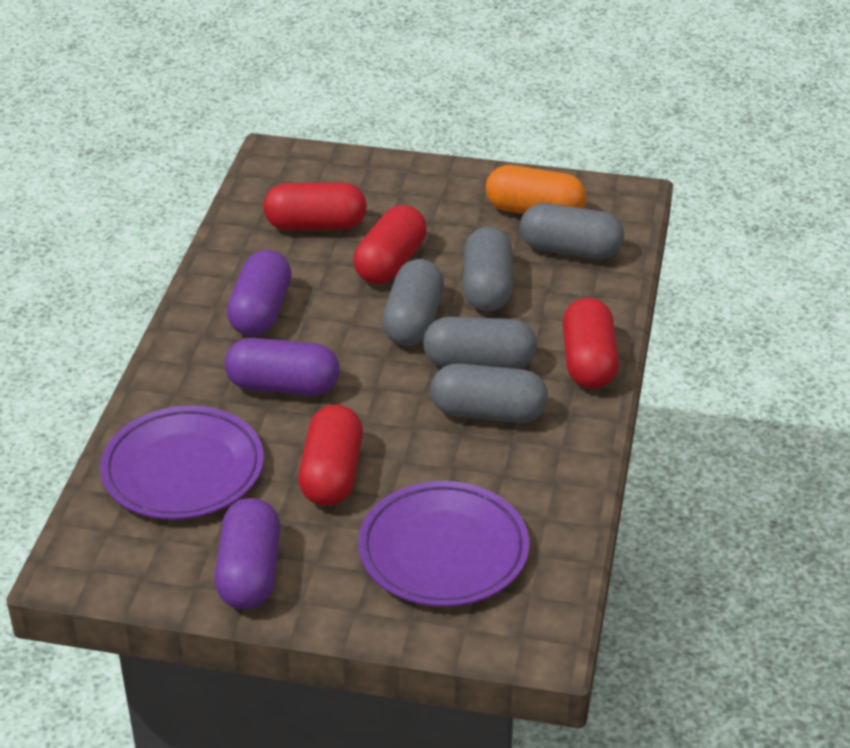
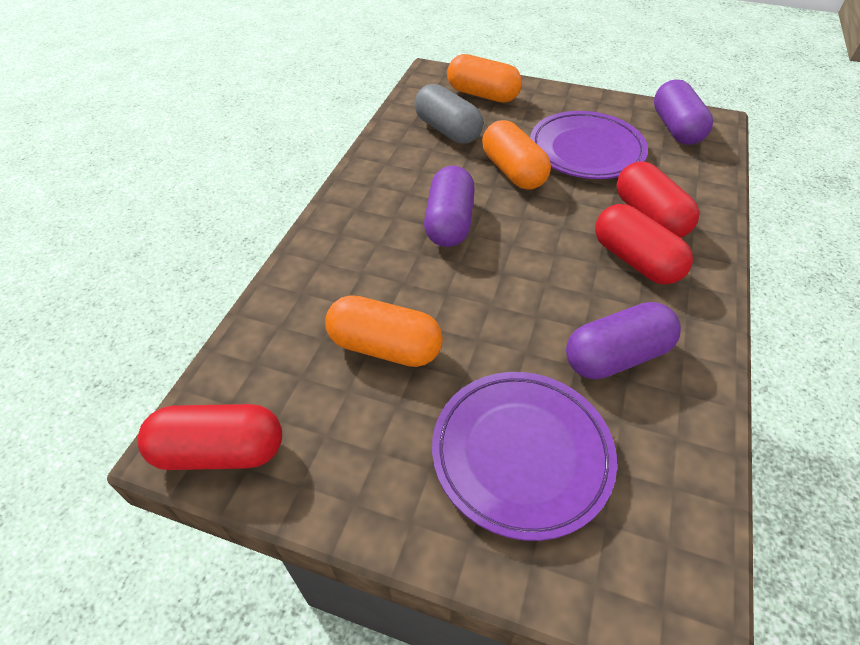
grey capsule: 5 -> 1
orange capsule: 1 -> 3
red capsule: 4 -> 3

